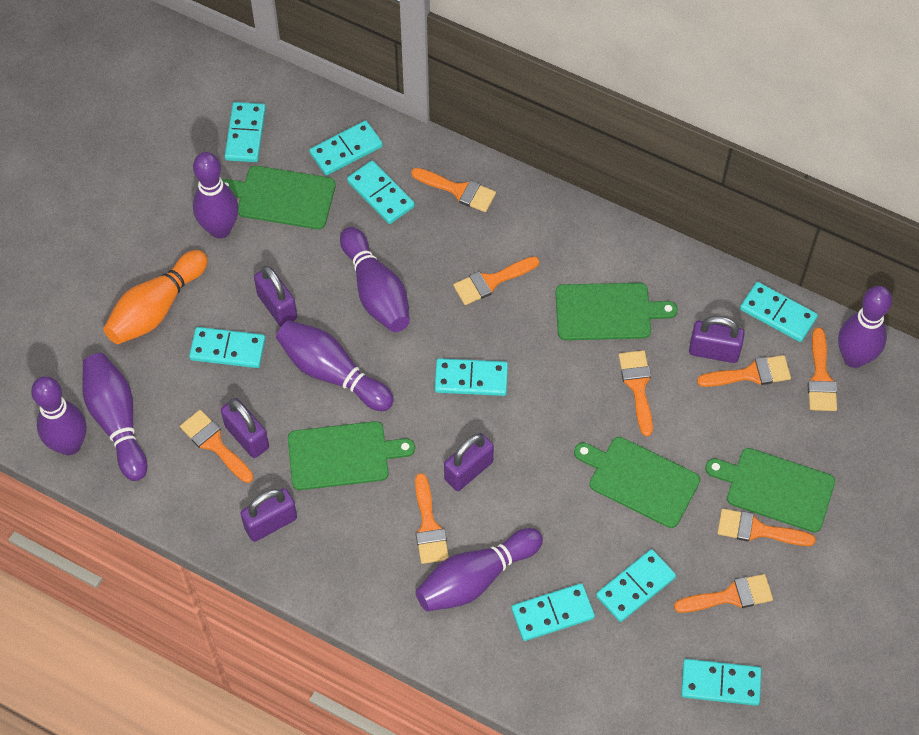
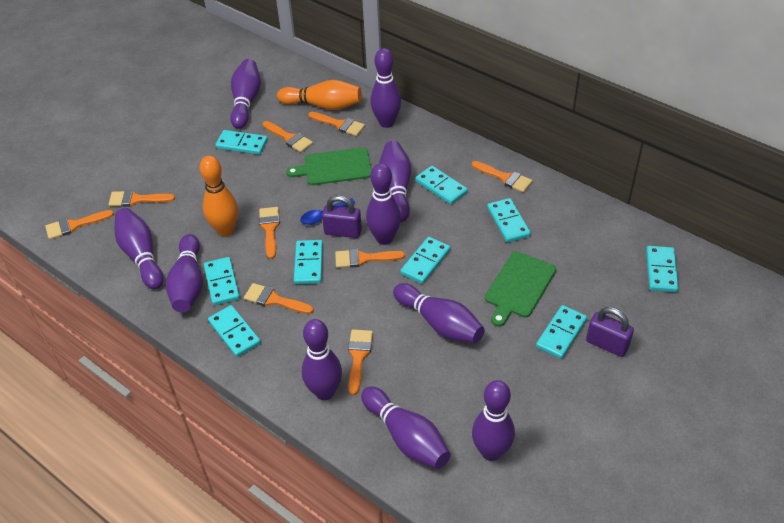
blue spoon: 0 -> 1
green cutting board: 5 -> 2
orange bowling pin: 1 -> 2
purple bowling pin: 7 -> 10
purple padlock: 5 -> 2

